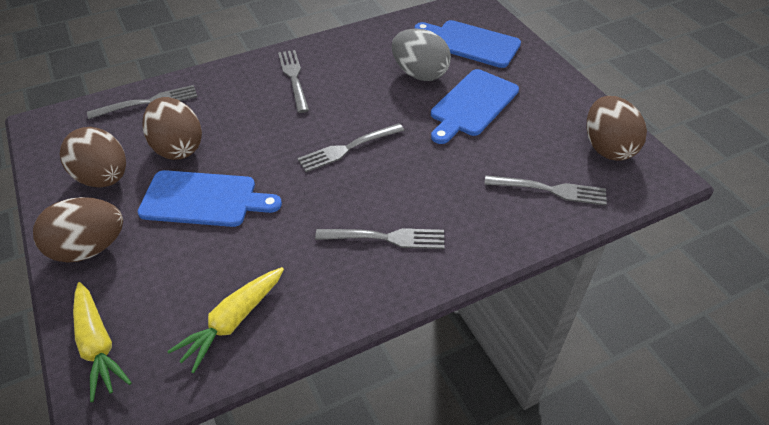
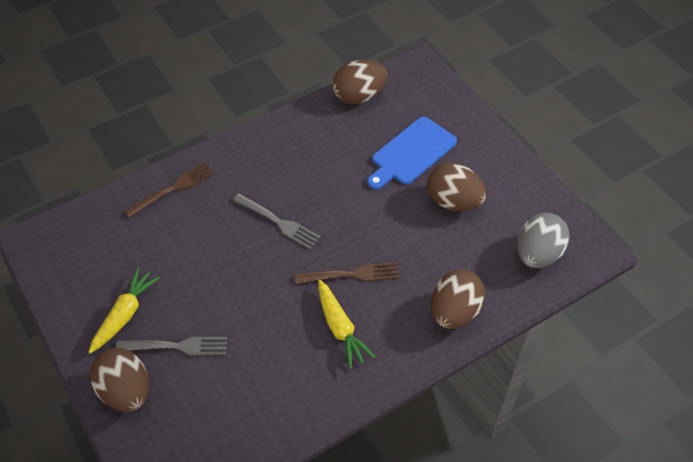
blue cutting board: 3 -> 1
brown fork: 0 -> 2
grey fork: 5 -> 2

